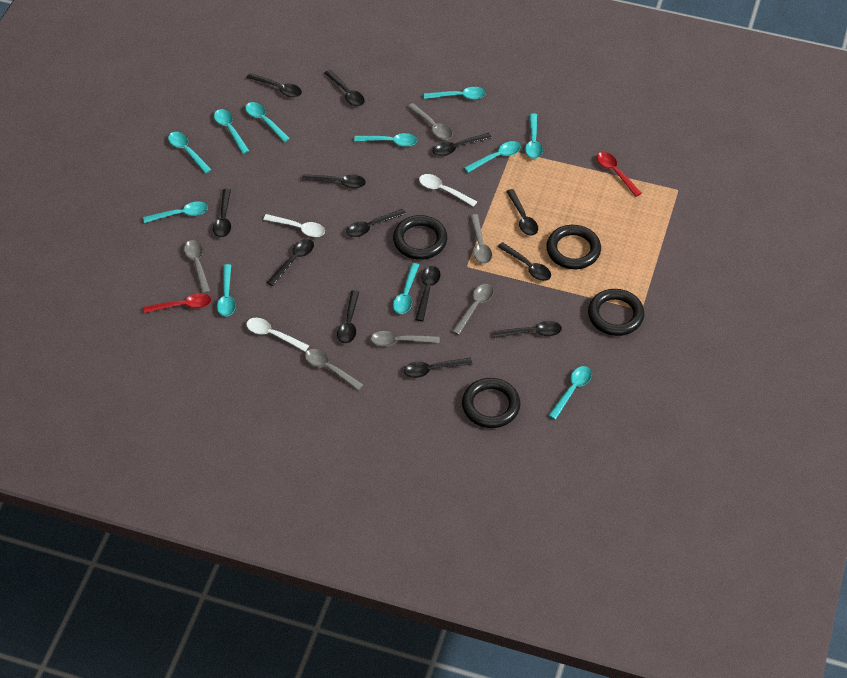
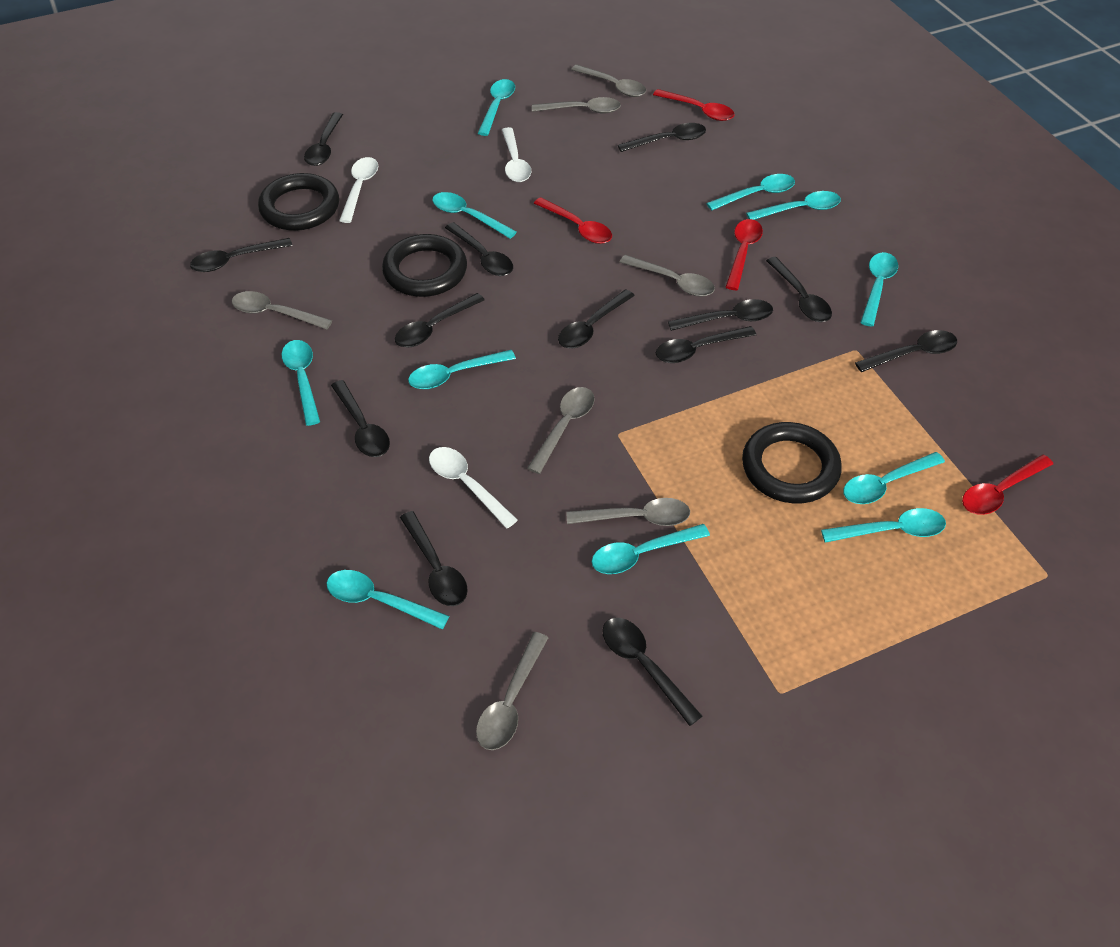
black ring: 4 -> 3
grey spoon: 6 -> 7
red spoon: 2 -> 4

